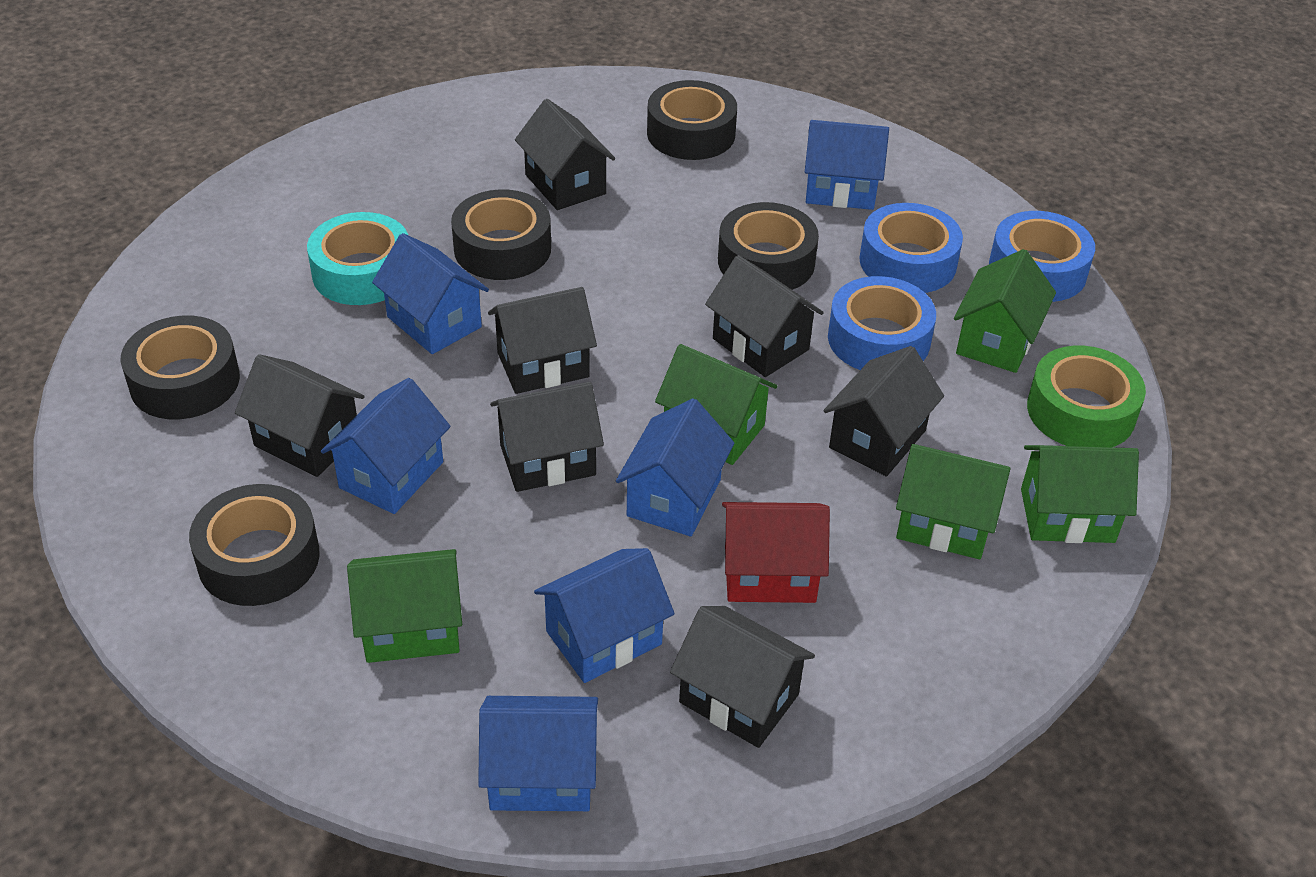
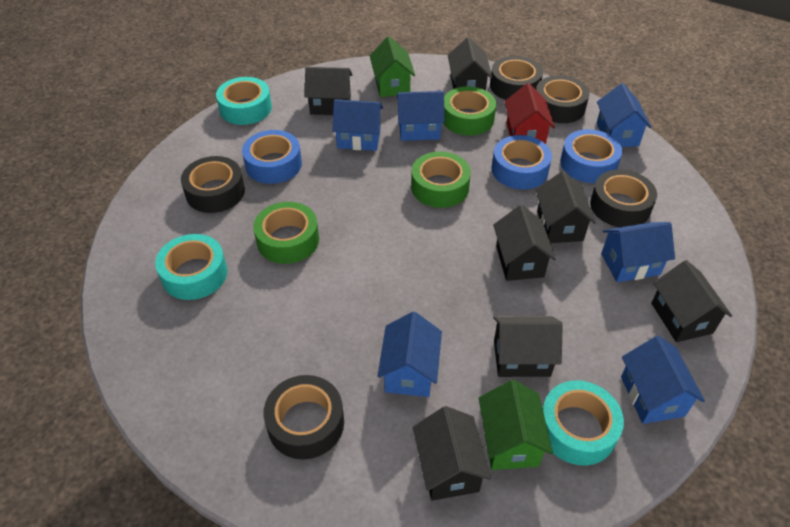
green house: 5 -> 2
green tape: 1 -> 3
turquoise tape: 1 -> 3

